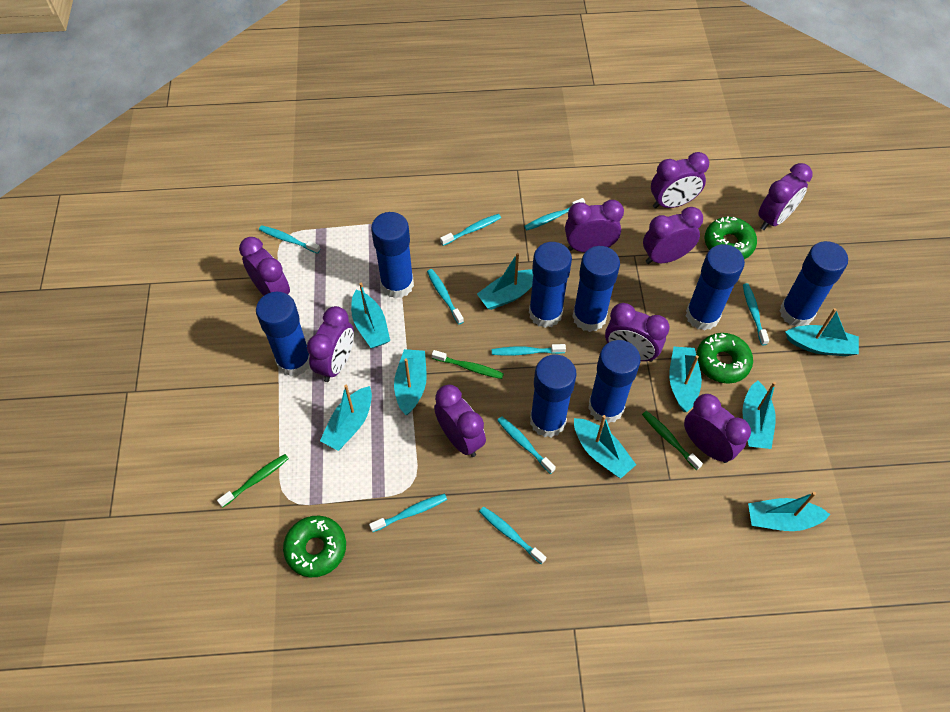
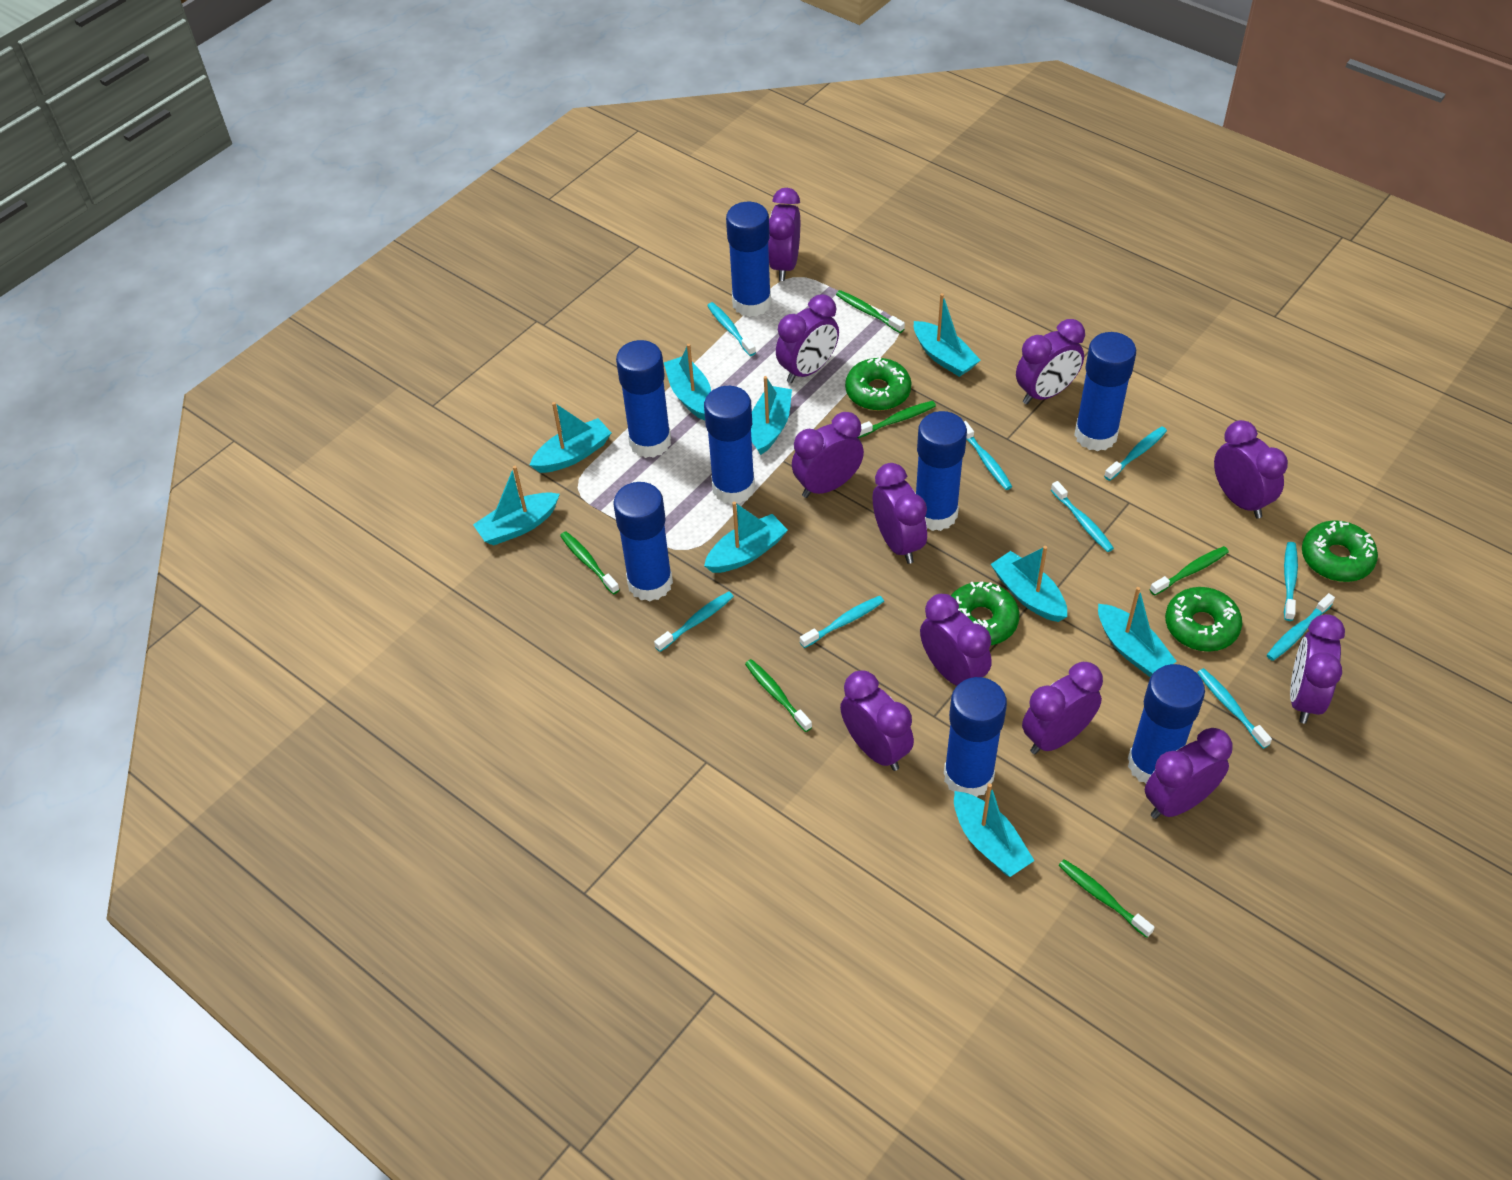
green donut: 3 -> 4
green toothbrush: 3 -> 6
purple clock: 9 -> 11

